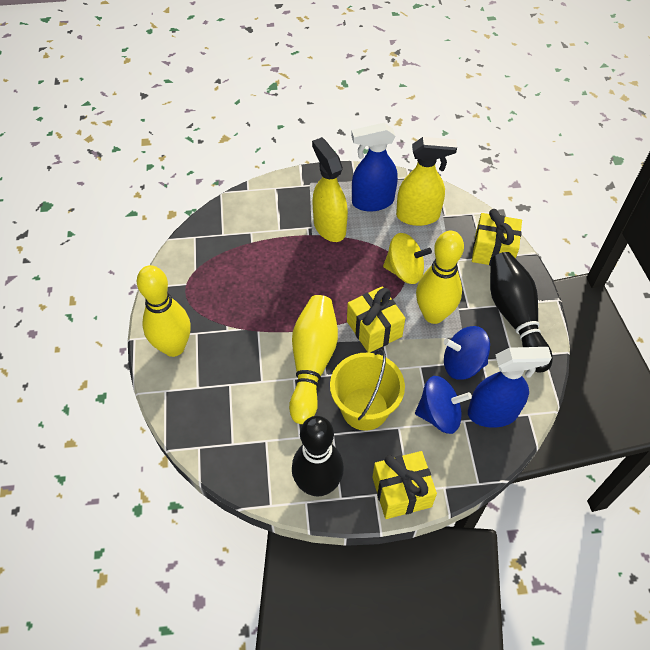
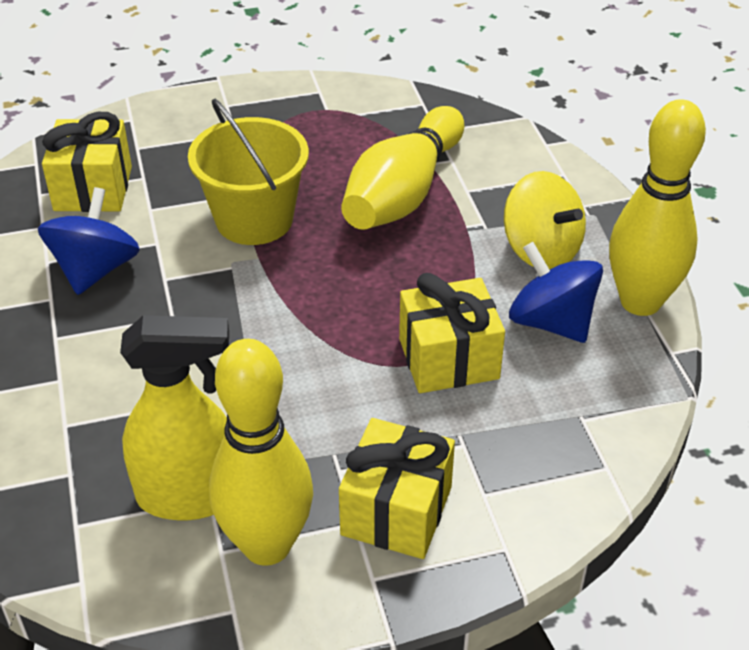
black bowling pin: 2 -> 0
blue spray bottle: 2 -> 0
yellow spray bottle: 2 -> 1

